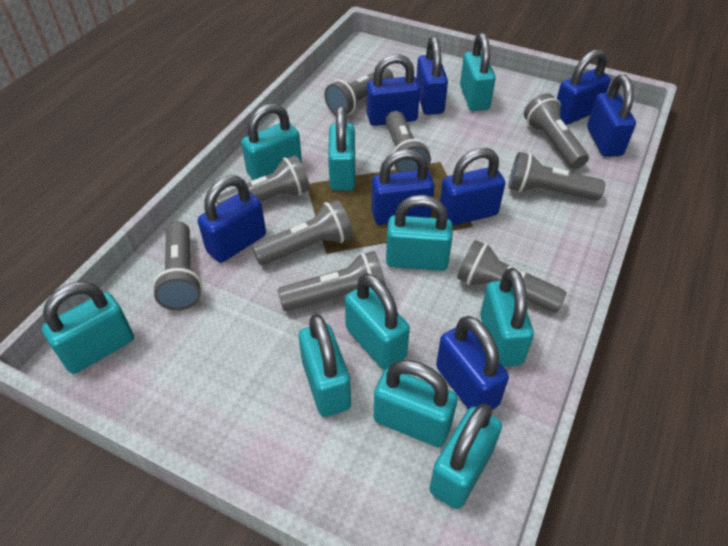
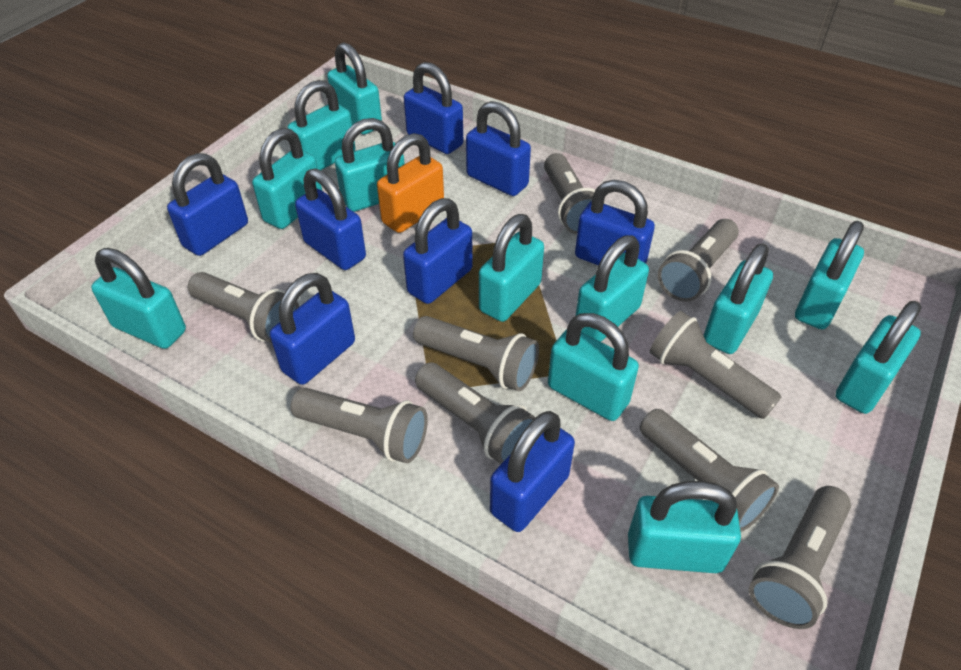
orange padlock: 0 -> 1
turquoise padlock: 10 -> 12

